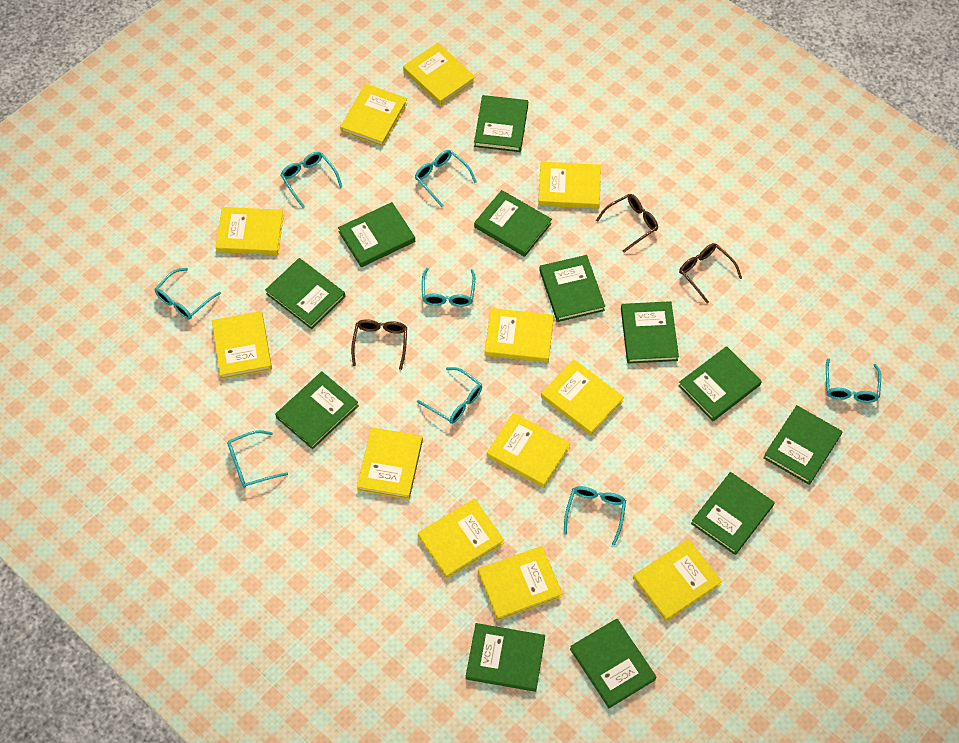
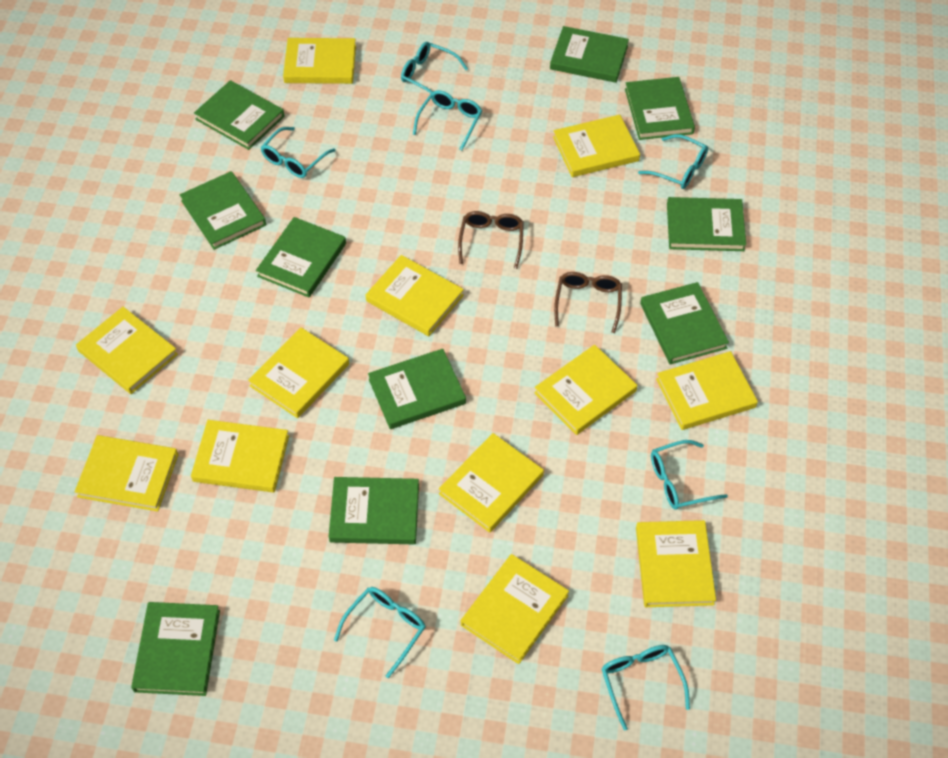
brown glasses: 3 -> 2
green book: 12 -> 10
turquoise glasses: 8 -> 7

